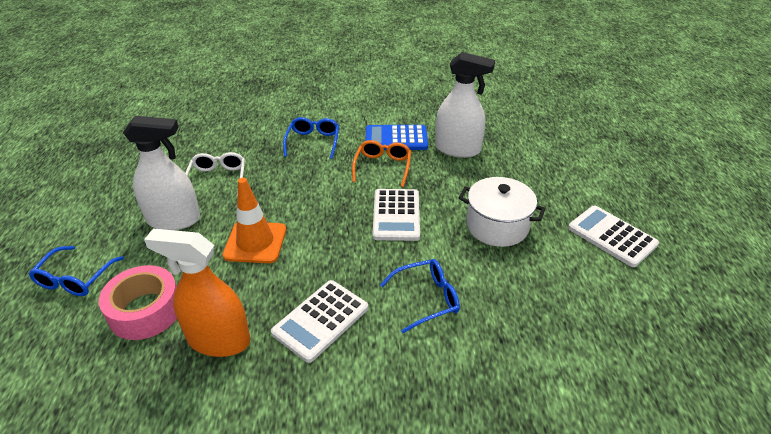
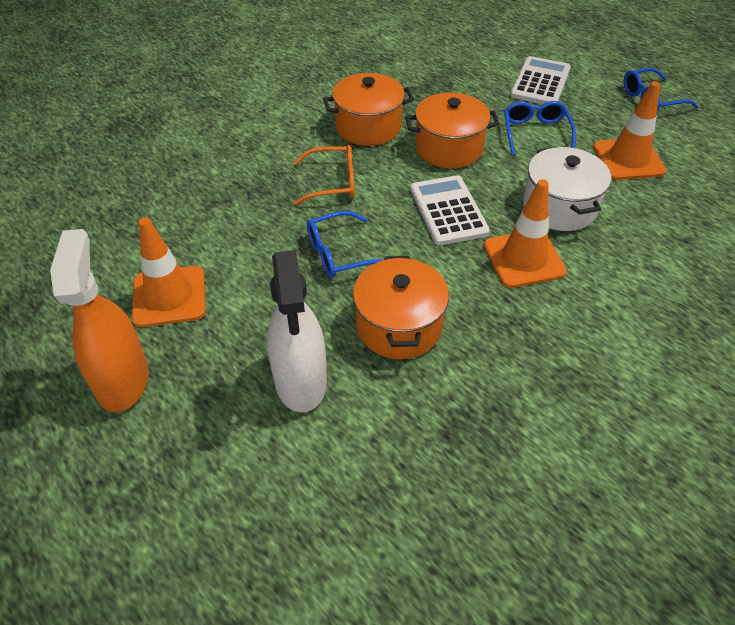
blue calculator: 1 -> 0
orange pot: 0 -> 3
orange traffic cone: 1 -> 3
pink tape: 1 -> 0
white calculator: 3 -> 2
white glasses: 1 -> 0
white spray bottle: 2 -> 1

